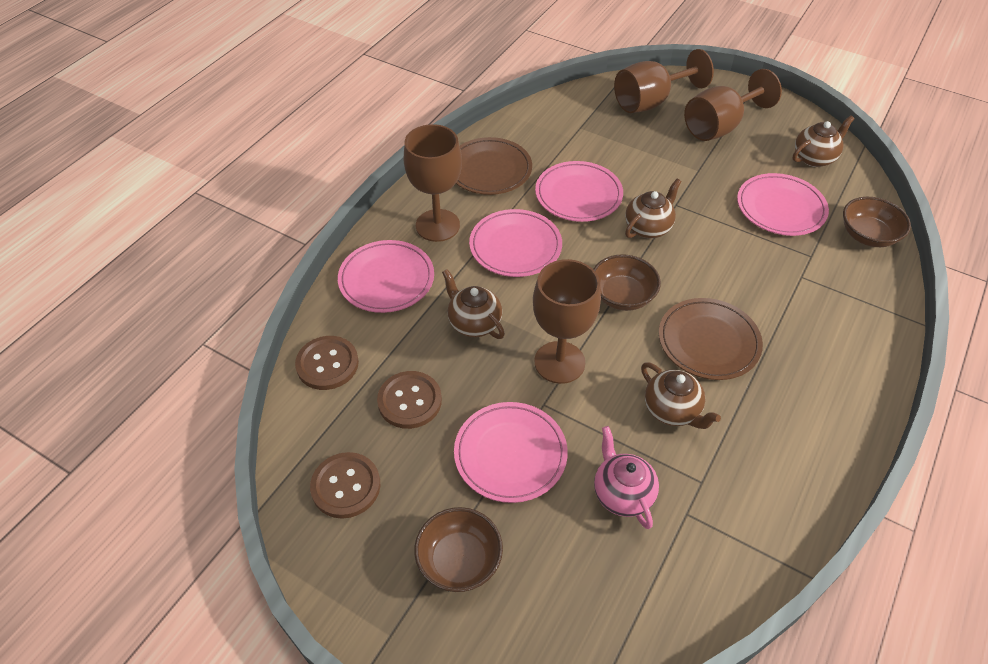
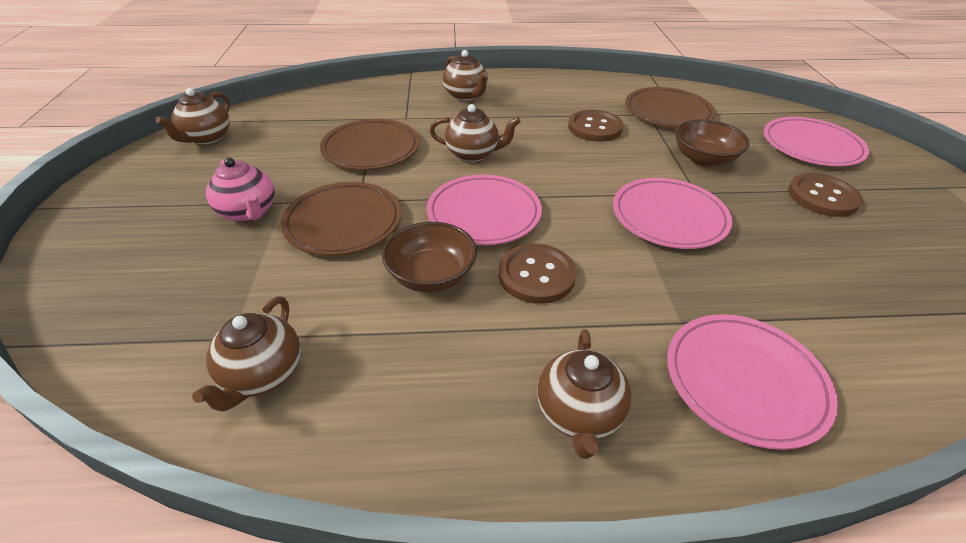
brown bowl: 3 -> 2
brown goblet: 4 -> 0
brown plate: 2 -> 3
brown teapot: 4 -> 5
pink plate: 5 -> 4

